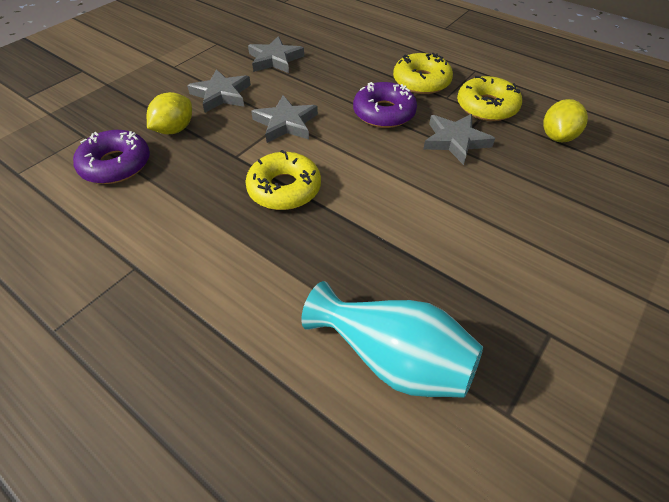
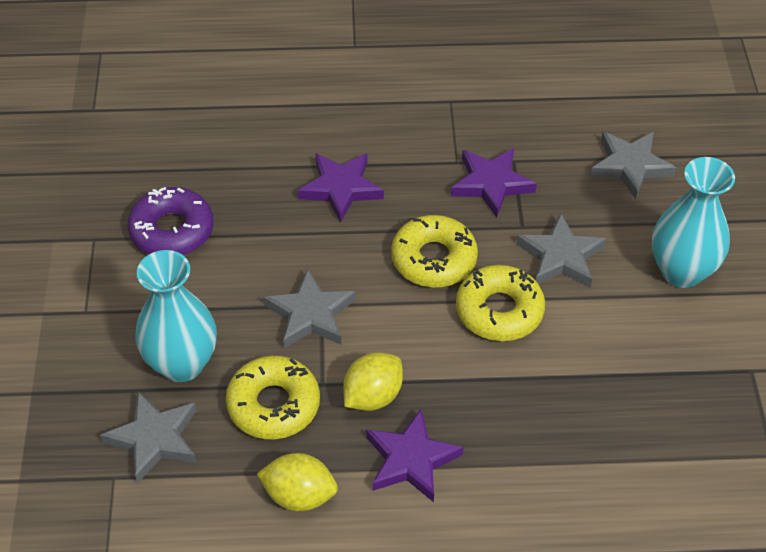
purple donut: 2 -> 1
purple star: 0 -> 3
turquoise vase: 1 -> 2

